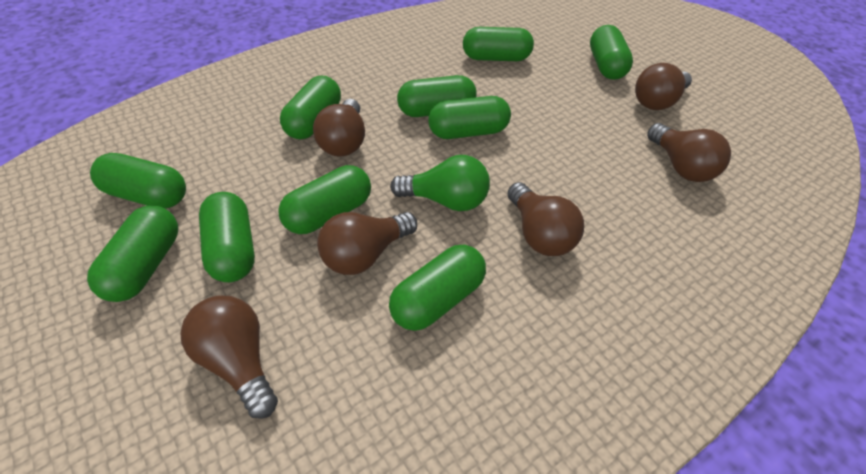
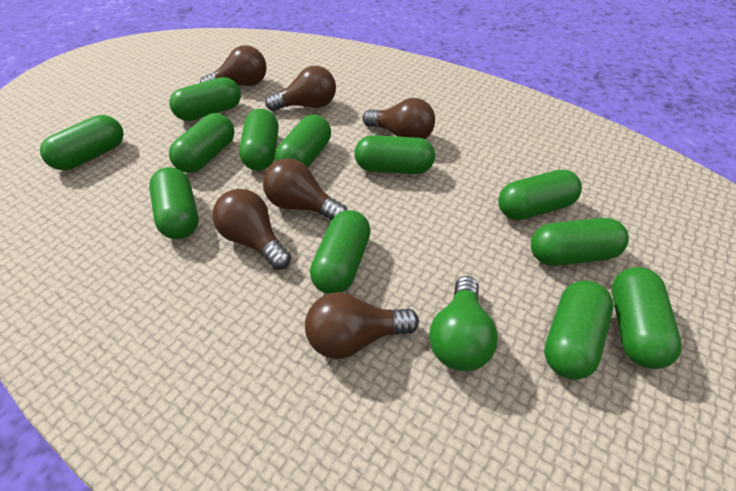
green capsule: 10 -> 12

